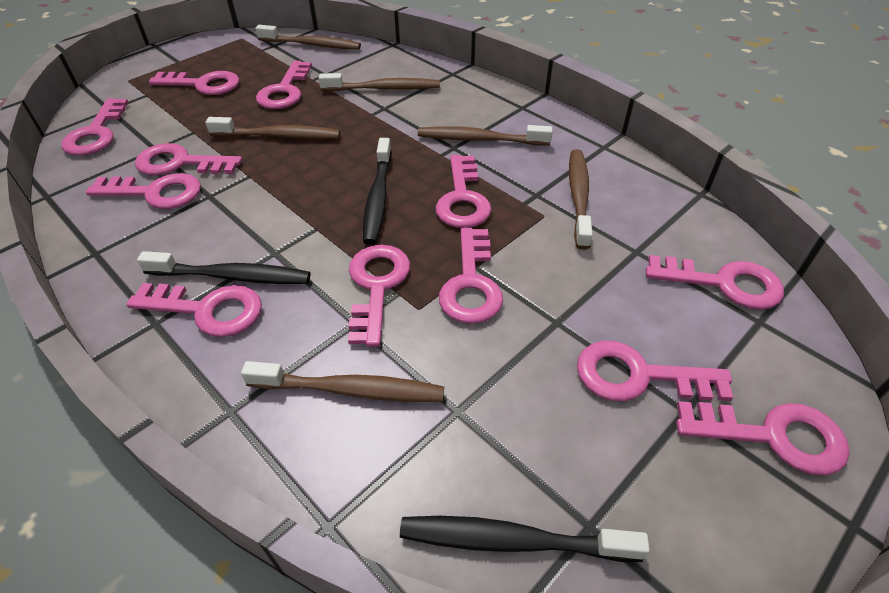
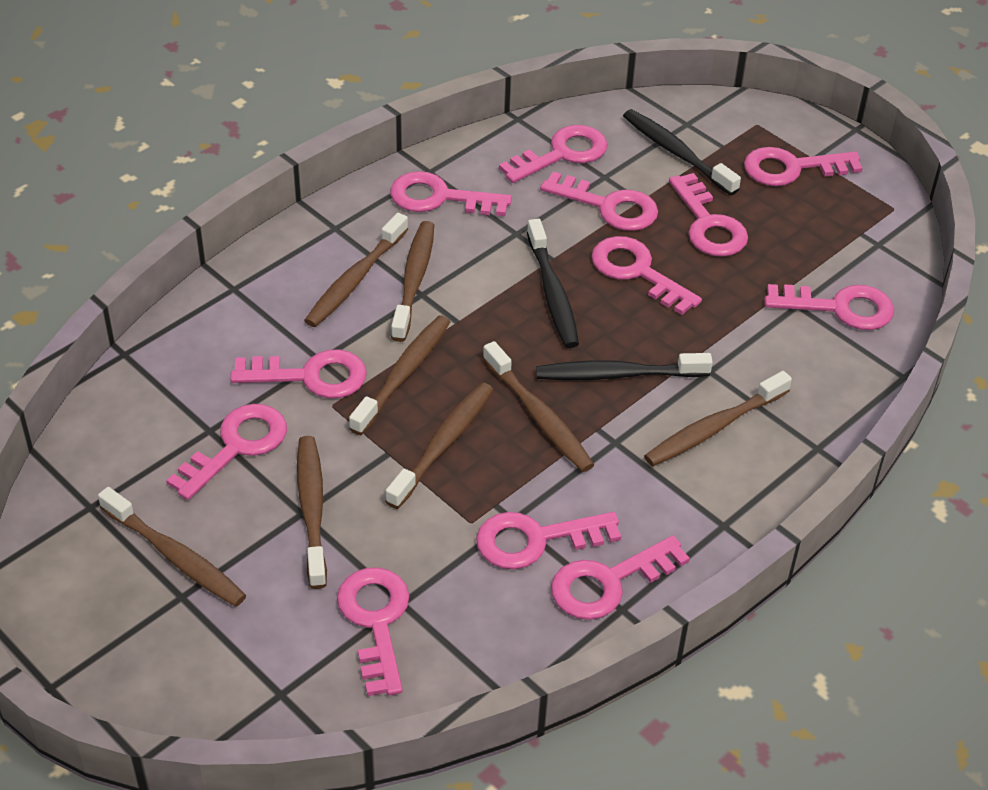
brown toothbrush: 6 -> 8

